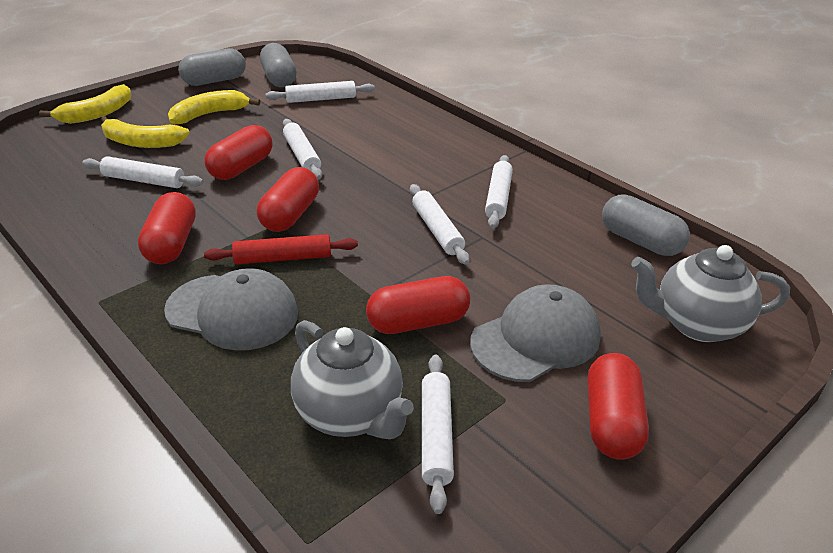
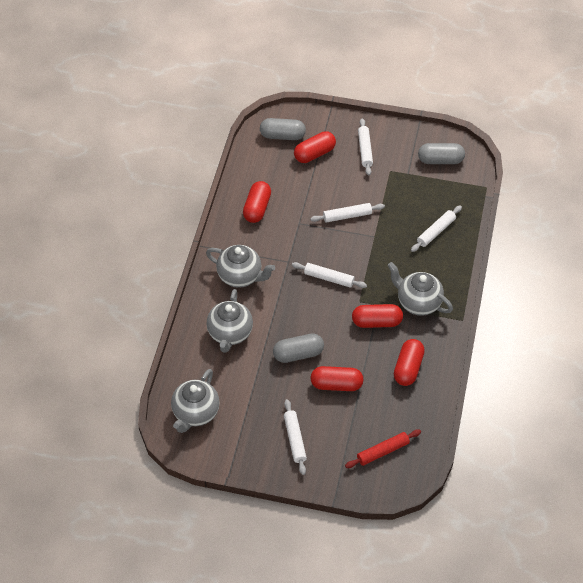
grey cap: 2 -> 0
grey teapot: 2 -> 4
white rolling pin: 6 -> 5
yellow banana: 3 -> 0

